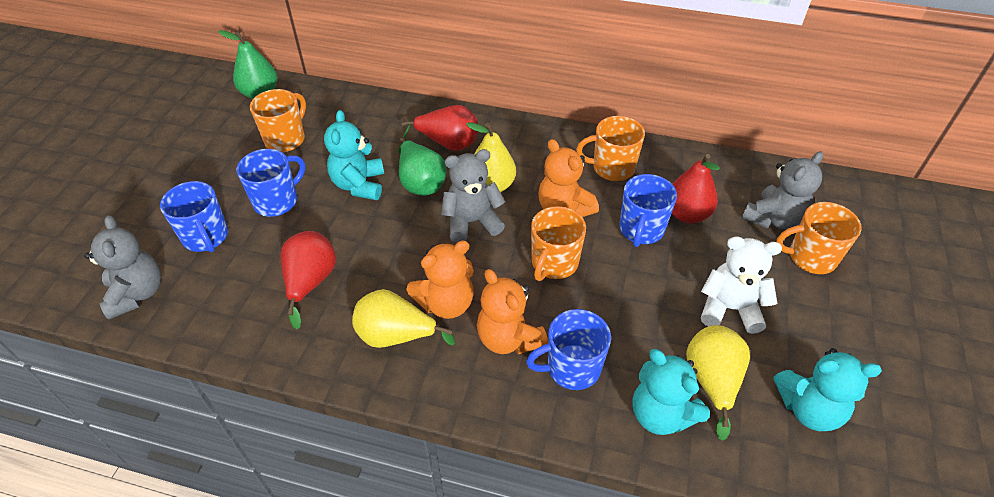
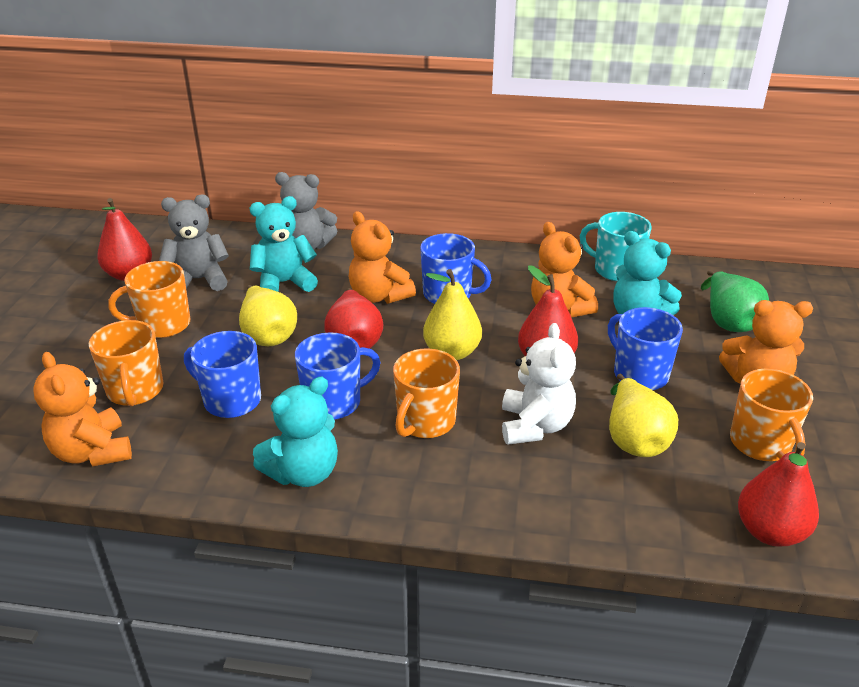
green pear: 2 -> 1
grey teddy bear: 3 -> 2
orange teddy bear: 3 -> 4
red pear: 3 -> 4
turquoise mug: 0 -> 1

